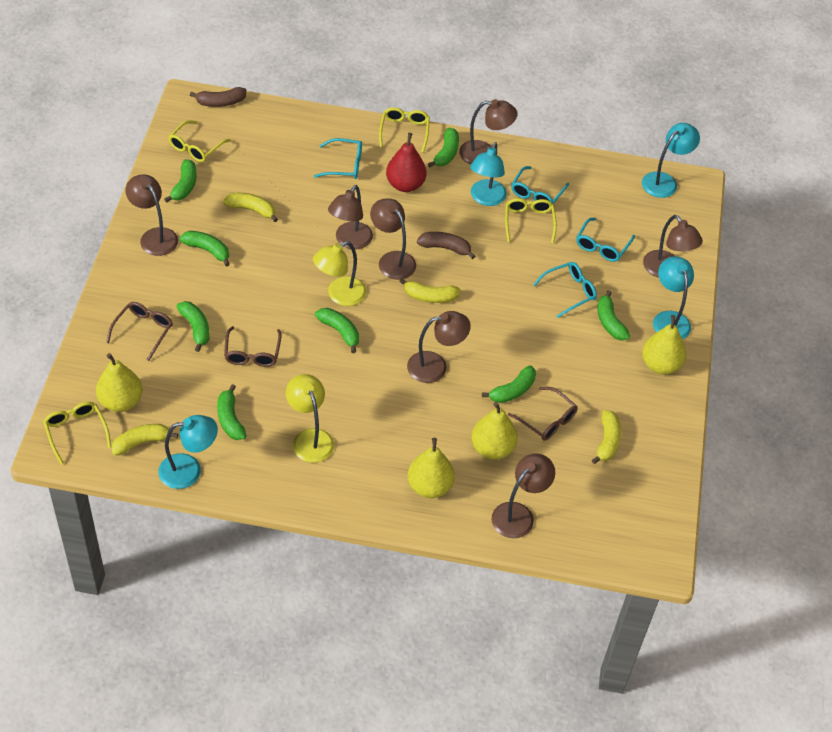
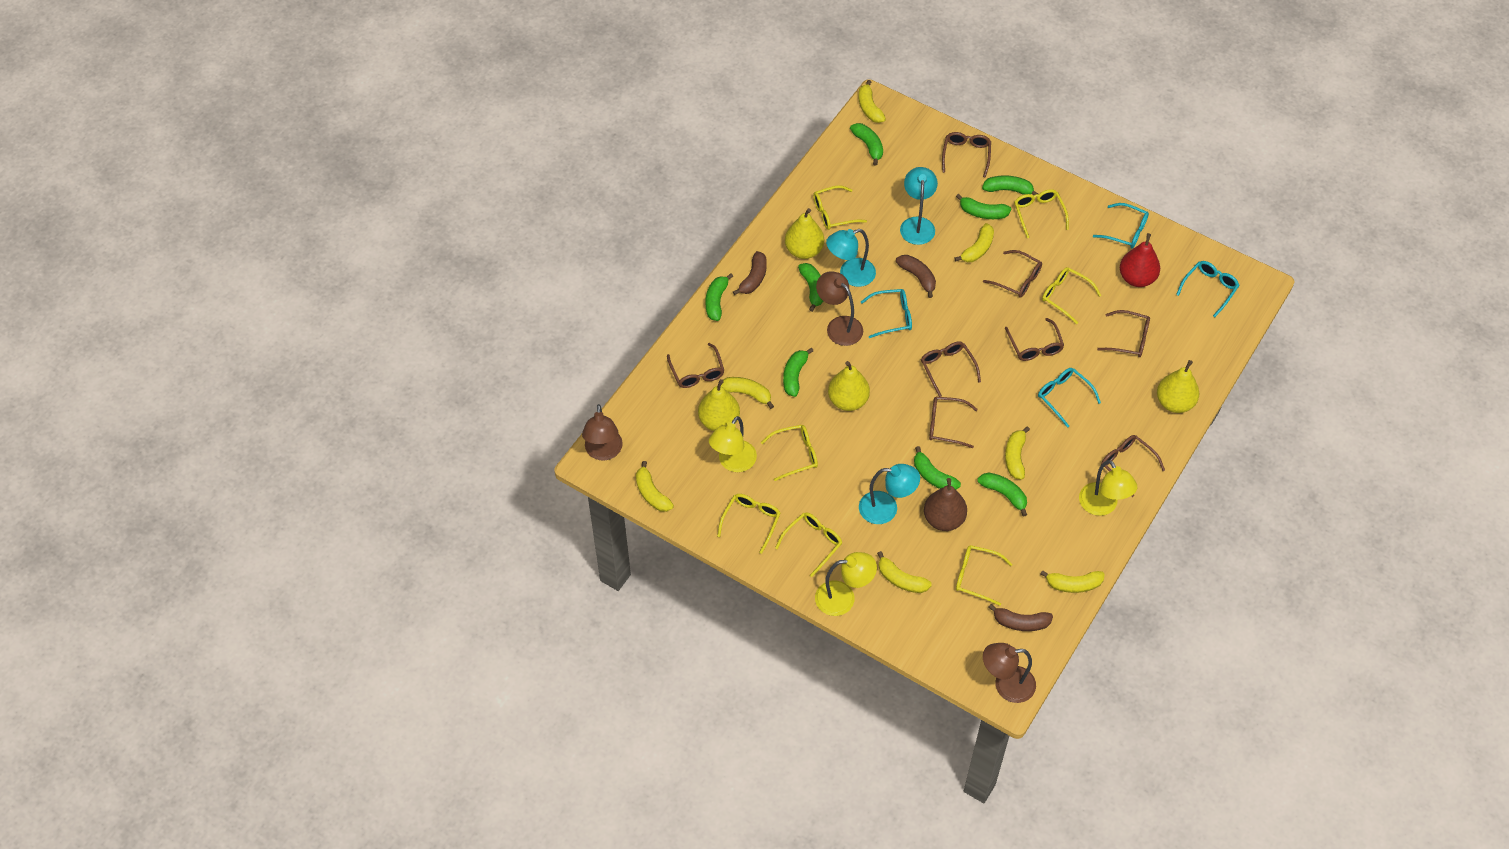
brown banana: 2 -> 3
brown glasses: 3 -> 8
brown lamp: 7 -> 3
brown pear: 0 -> 1
turquoise lamp: 4 -> 3
yellow banana: 4 -> 7
yellow glasses: 4 -> 7
yellow lamp: 2 -> 3

